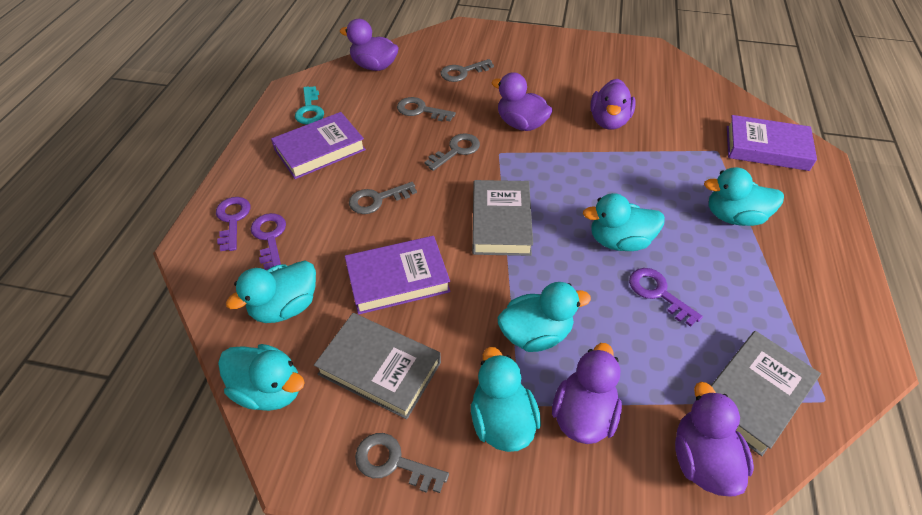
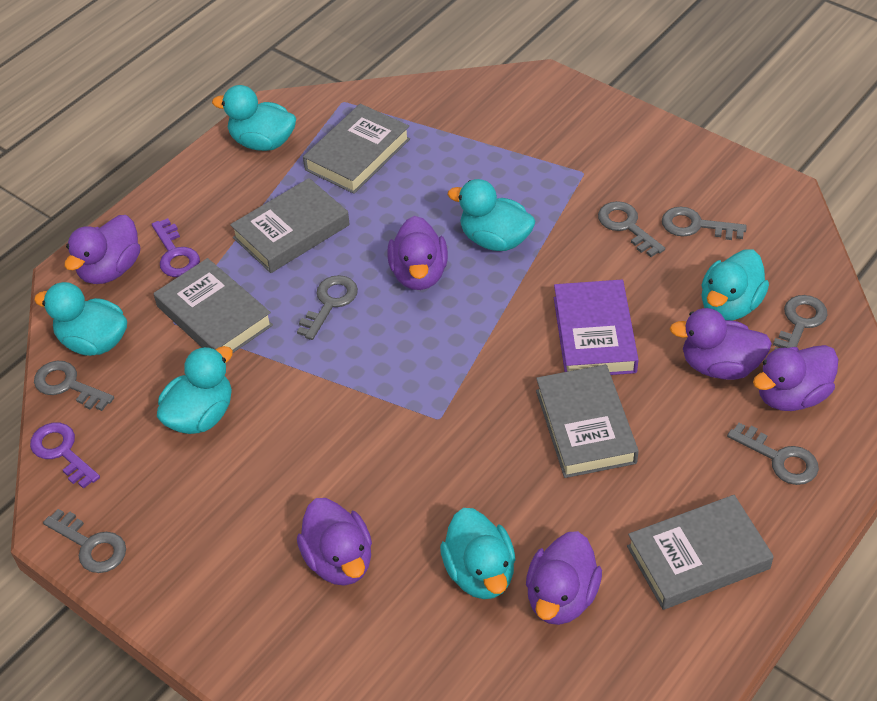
grey book: 3 -> 5
grey key: 5 -> 7
purple book: 3 -> 1
purple duck: 5 -> 6
purple key: 3 -> 2
turquoise key: 1 -> 0

